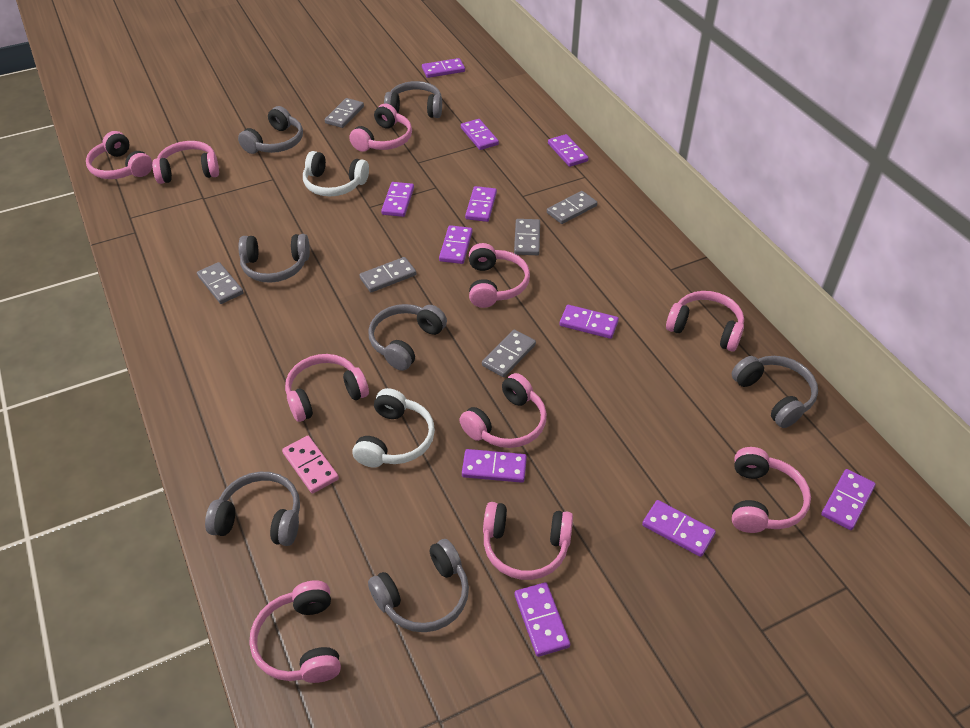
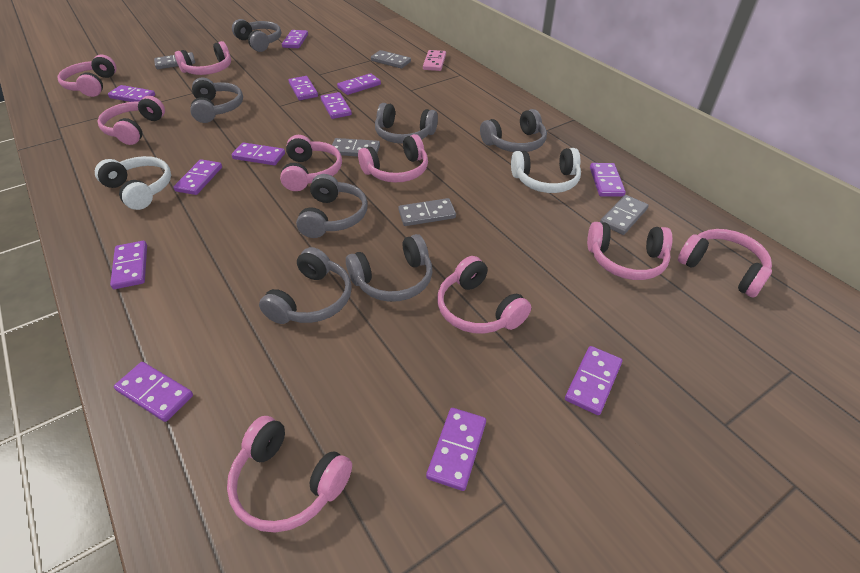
grey domino: 6 -> 5
pink headphones: 10 -> 9
purple domino: 11 -> 12

